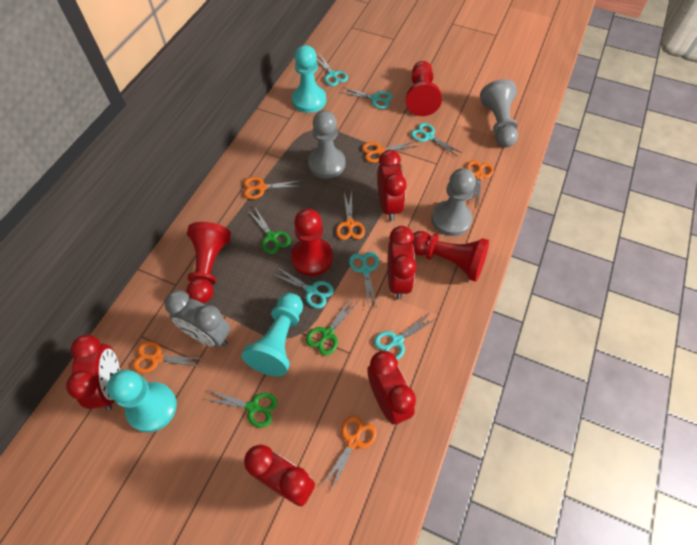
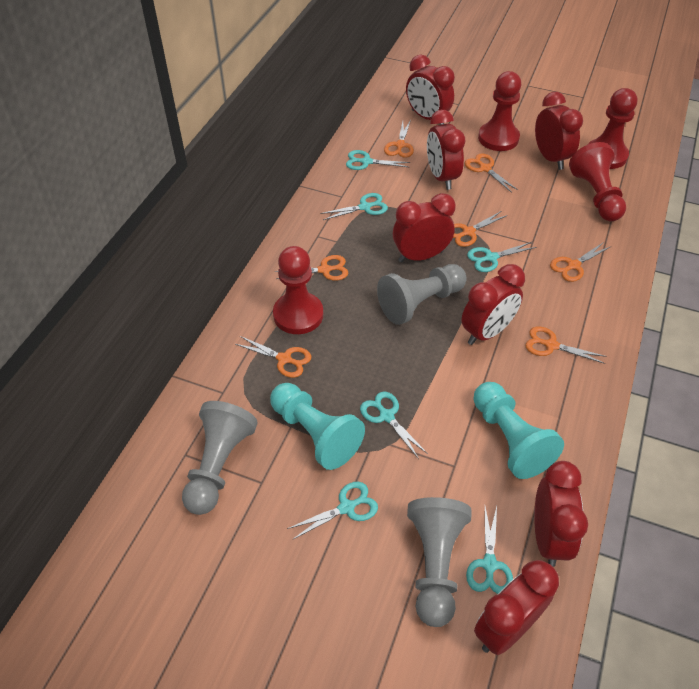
green scissors: 3 -> 0
grey clock: 1 -> 0
orange scissors: 6 -> 7
red clock: 5 -> 7
turquoise pawn: 3 -> 2

